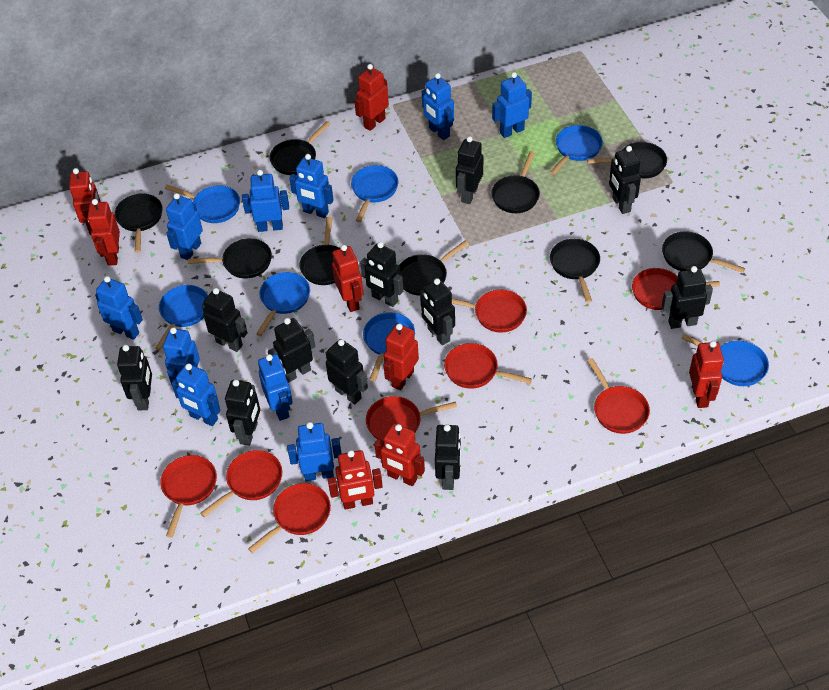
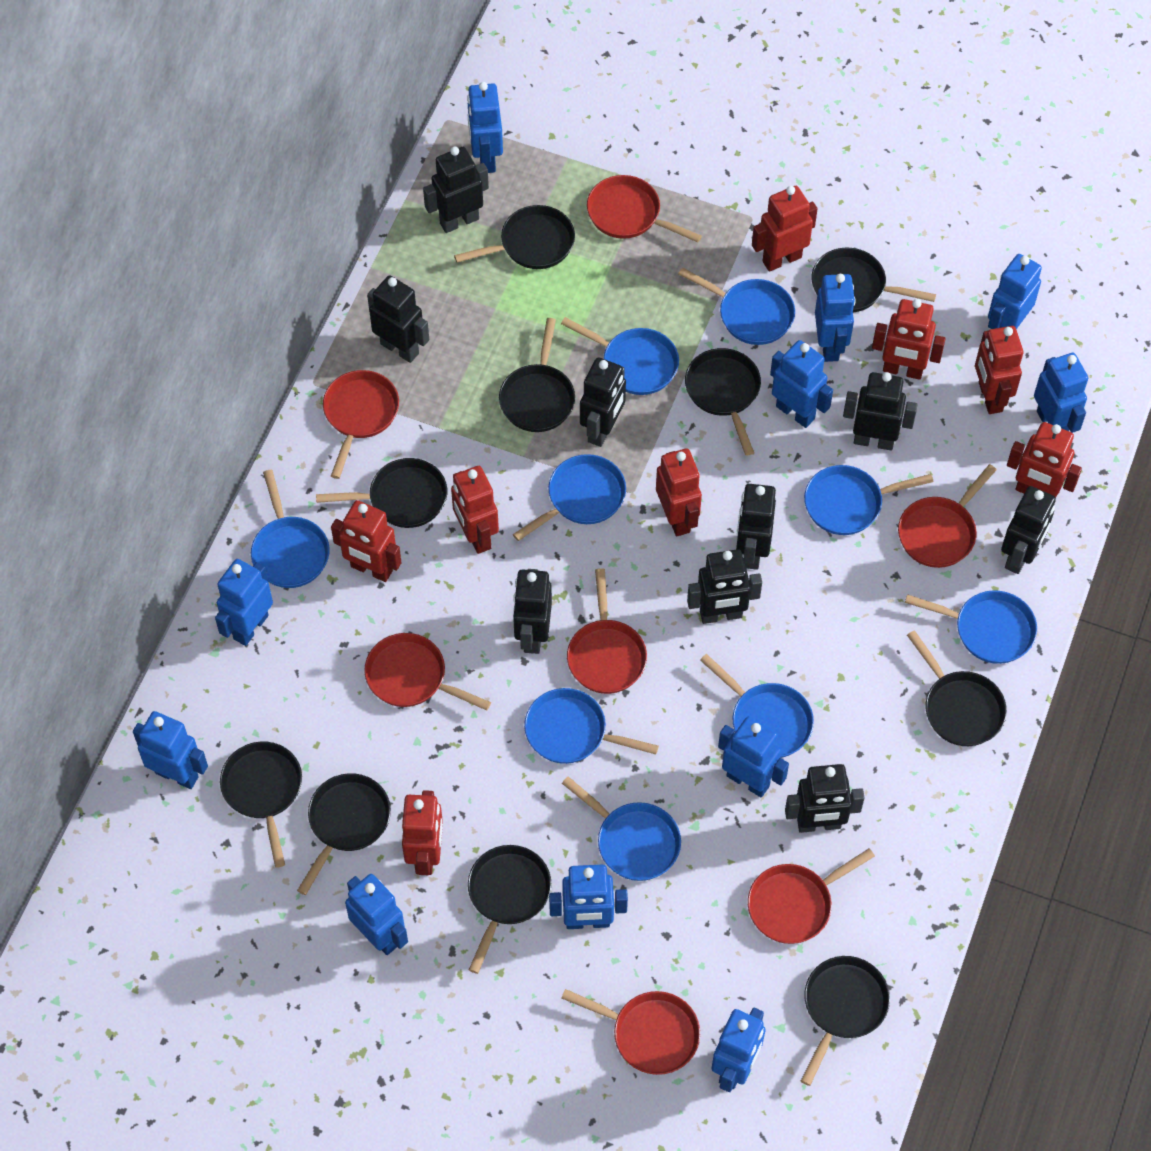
black pan: 9 -> 10
black robot: 11 -> 9
blue pan: 7 -> 9
blue robot: 10 -> 11
red pan: 8 -> 7

